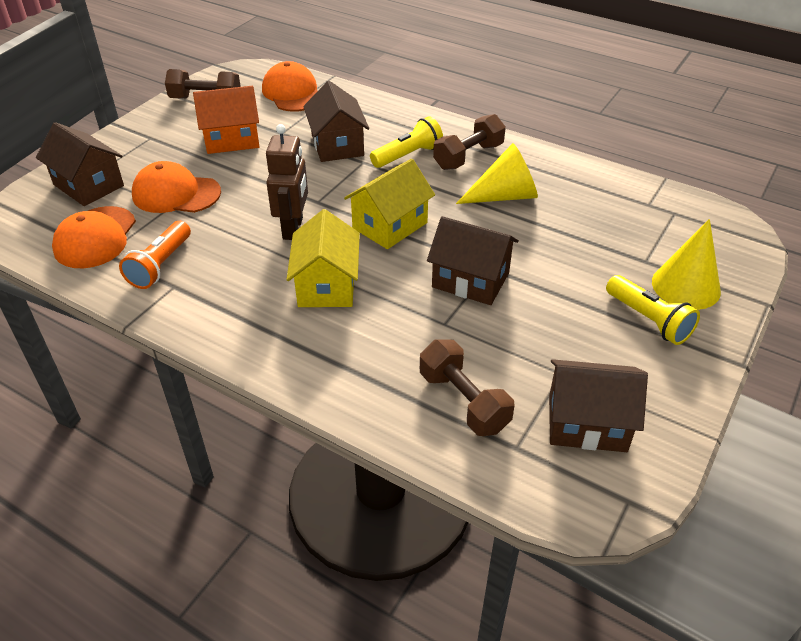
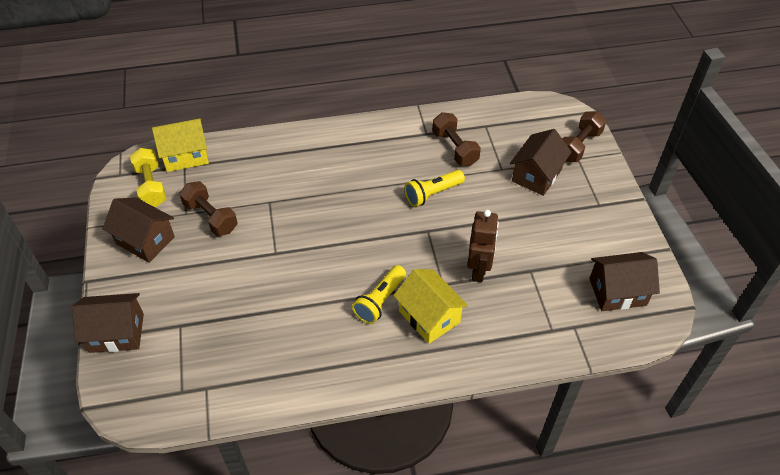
orange cap: 3 -> 0
orange flashlight: 1 -> 0
orange house: 1 -> 0
yellow cone: 2 -> 0
yellow dumbbell: 0 -> 1

